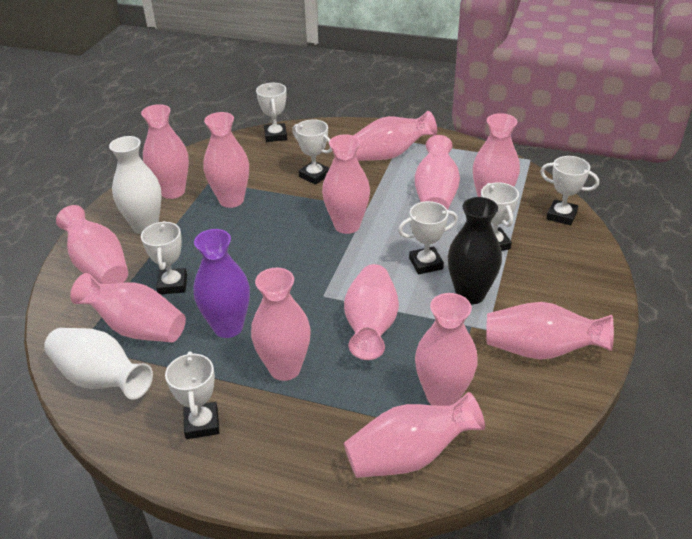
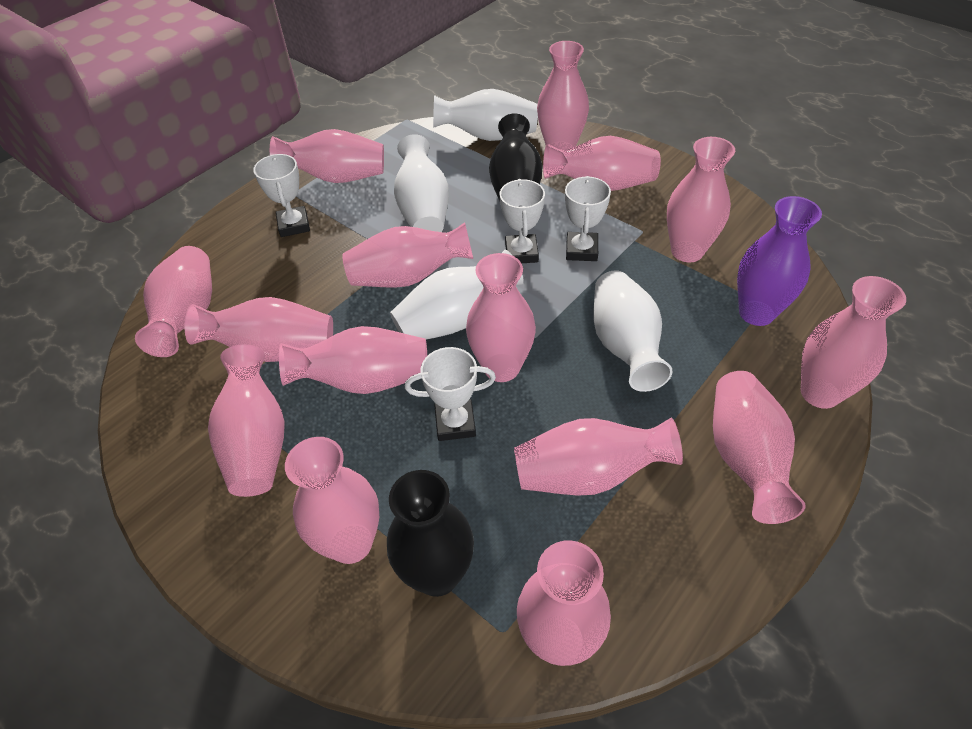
black vase: 1 -> 2
pink vase: 13 -> 15
white trophy: 7 -> 4
white vase: 2 -> 4

